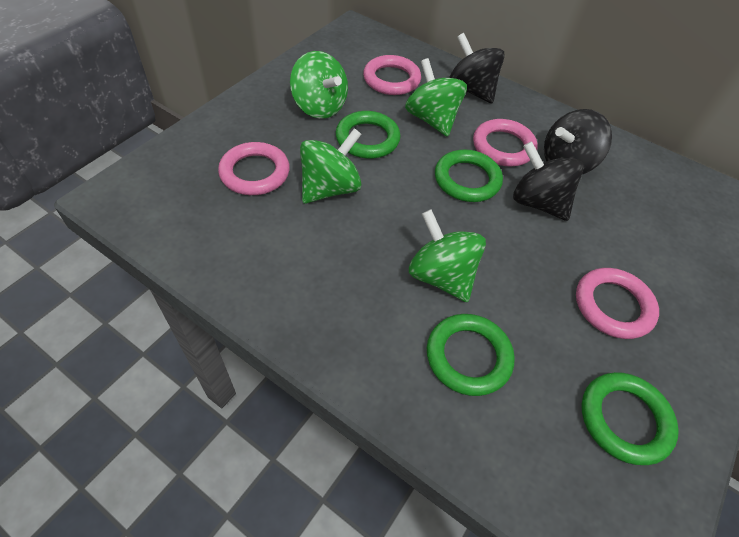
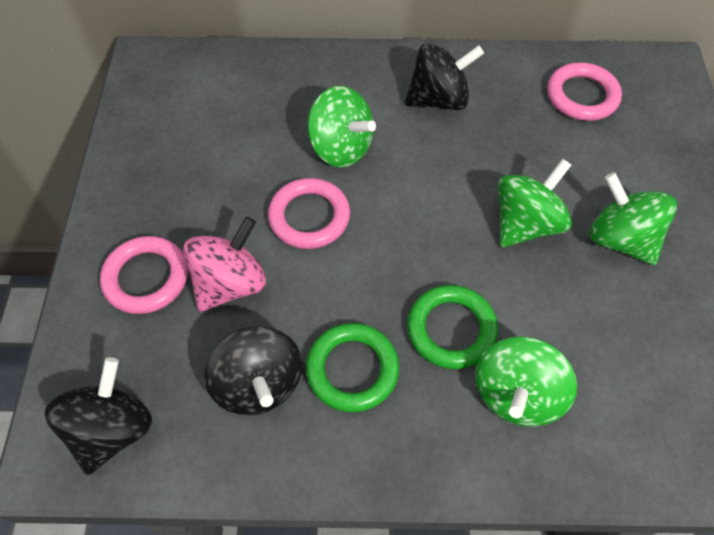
green ring: 4 -> 2
pink ring: 4 -> 3
pink spinning top: 0 -> 1

